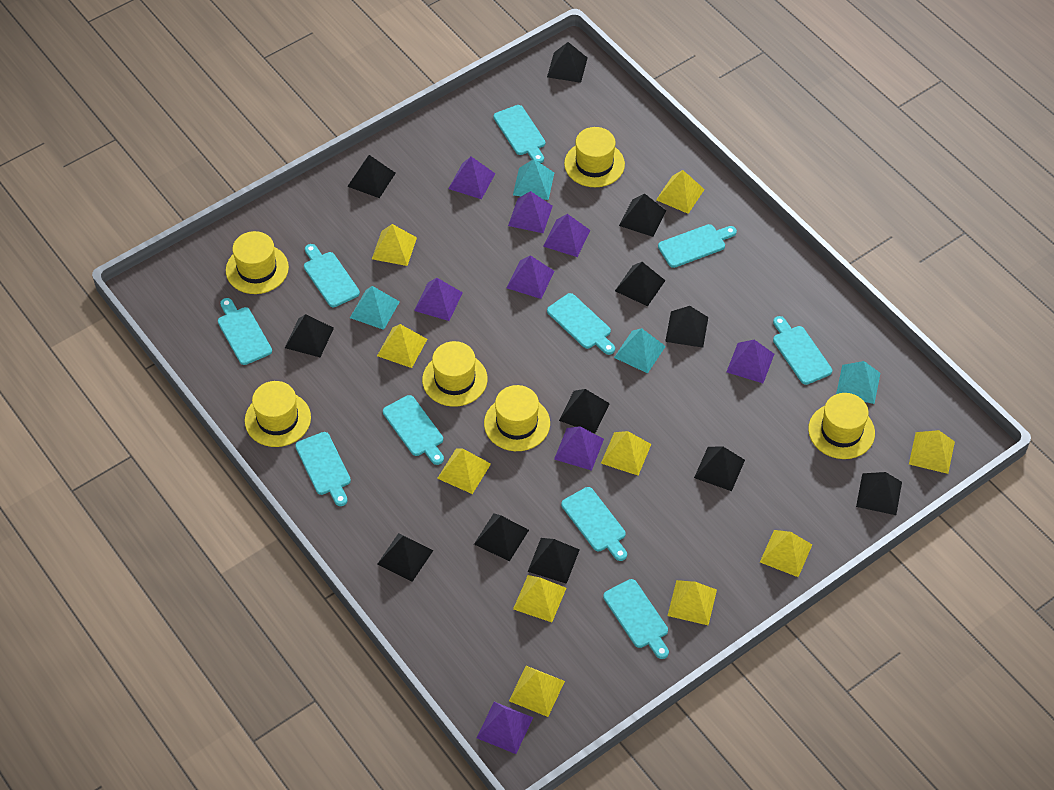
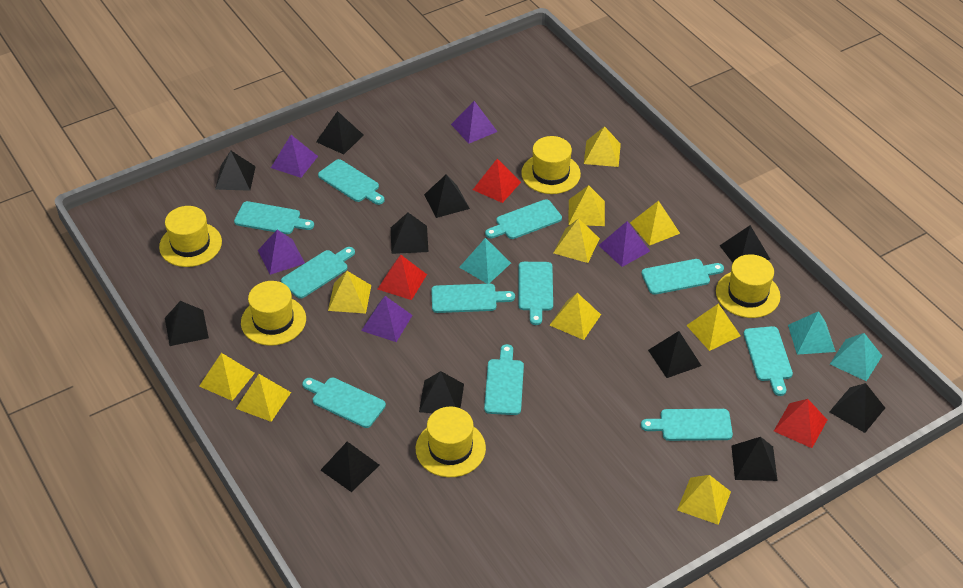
black pyramid: 12 -> 11
purple pyramid: 8 -> 5
red pyramid: 0 -> 3
turquoise cutting board: 10 -> 11
turquoise pyramid: 4 -> 3
yellow hat: 6 -> 5

